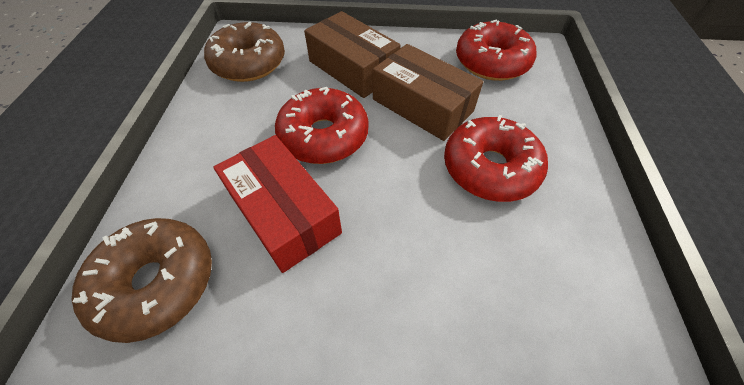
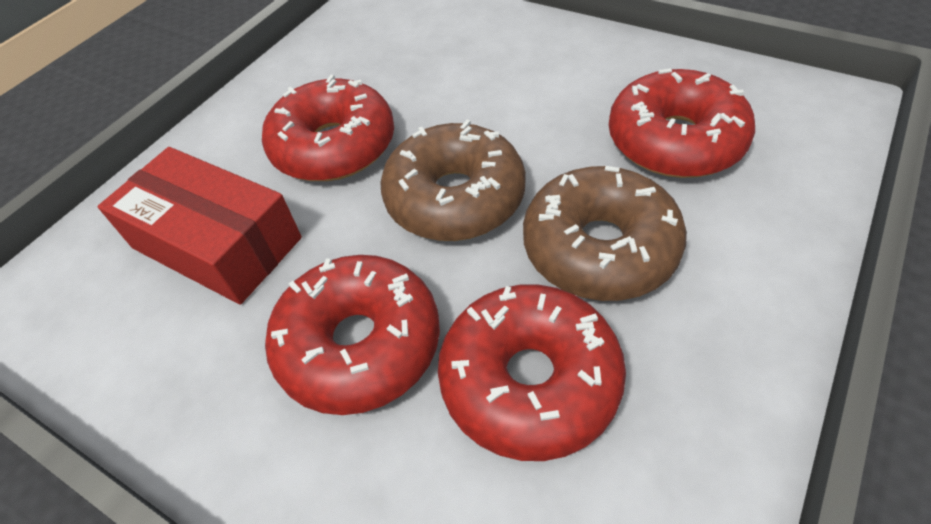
brown box: 2 -> 0
red donut: 3 -> 4

